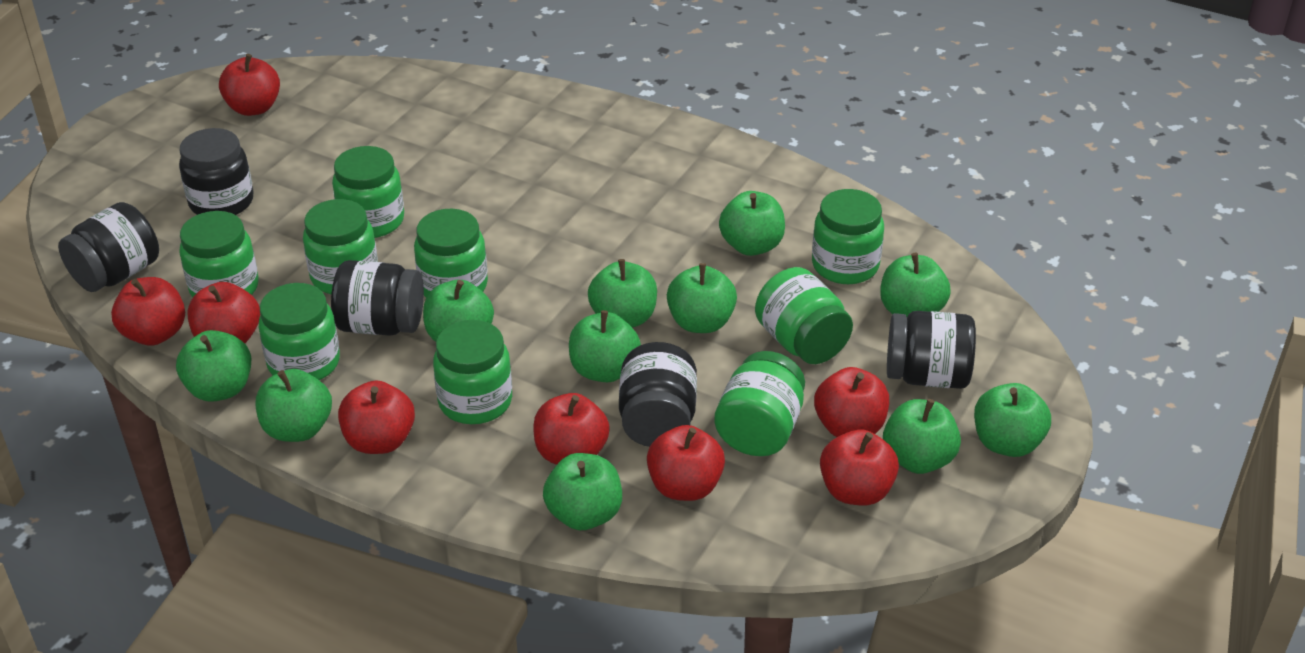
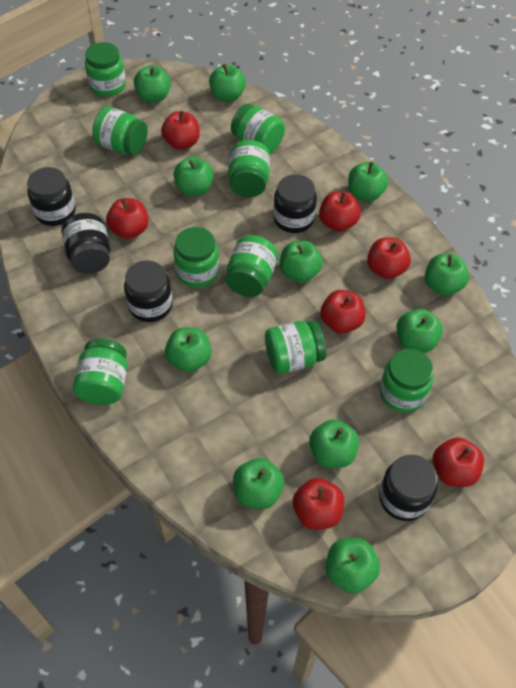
red apple: 8 -> 7

